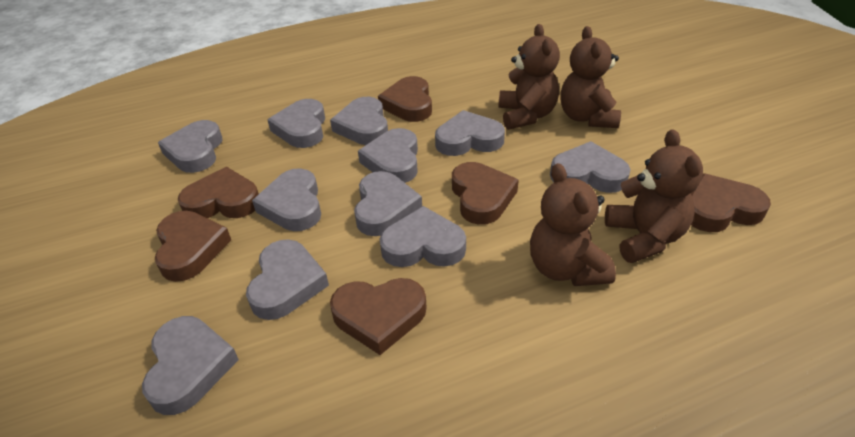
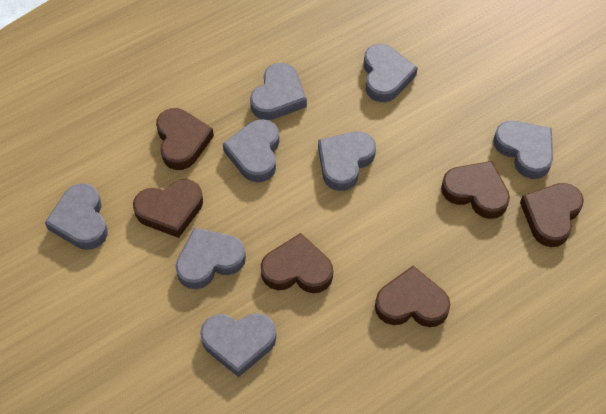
brown teddy bear: 4 -> 0
grey heart: 11 -> 8

